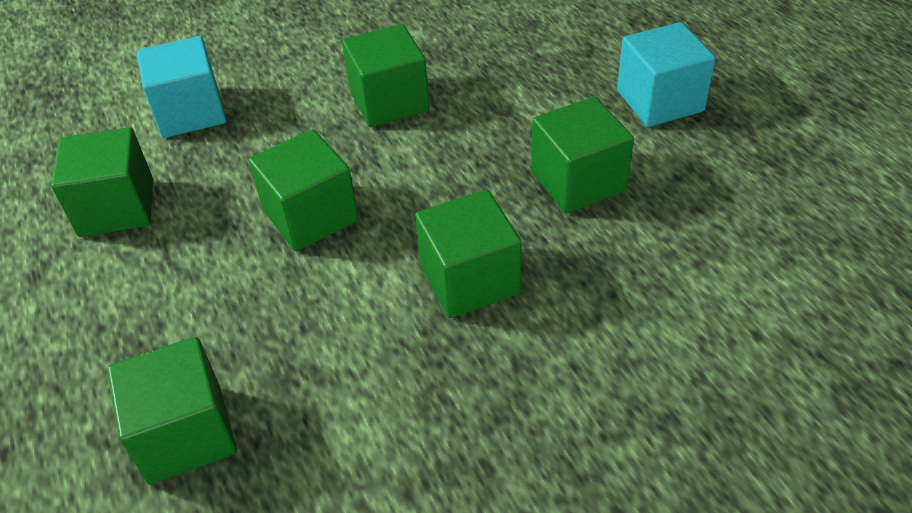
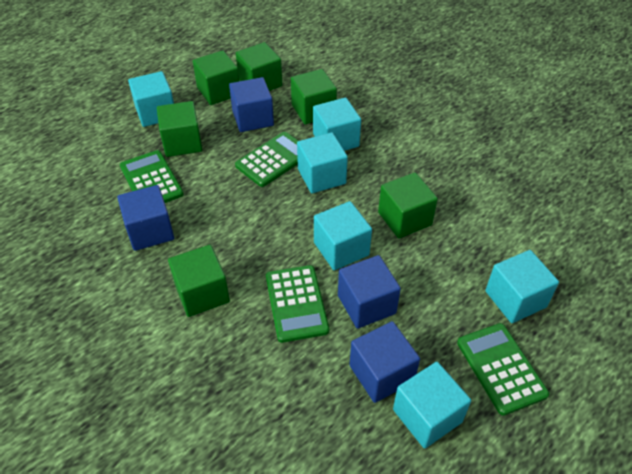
blue cube: 0 -> 4
green calculator: 0 -> 4
turquoise cube: 2 -> 6

